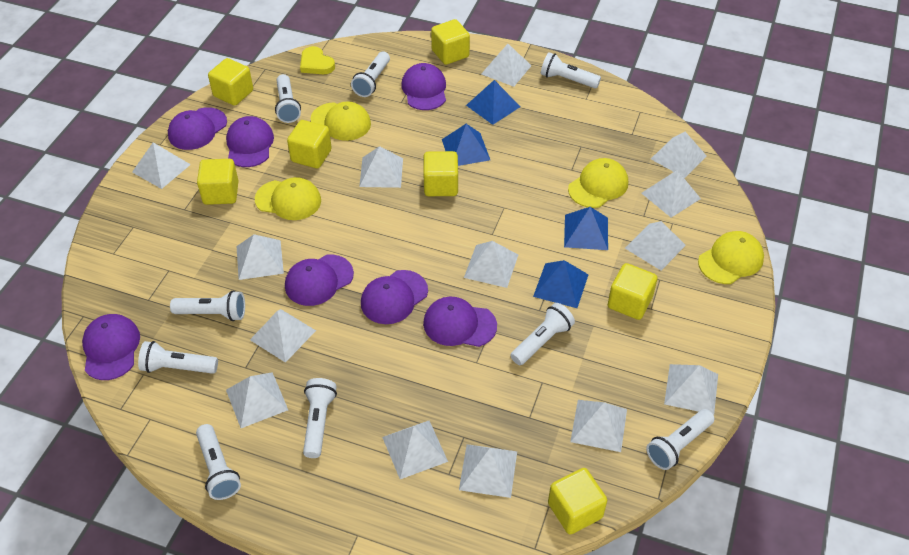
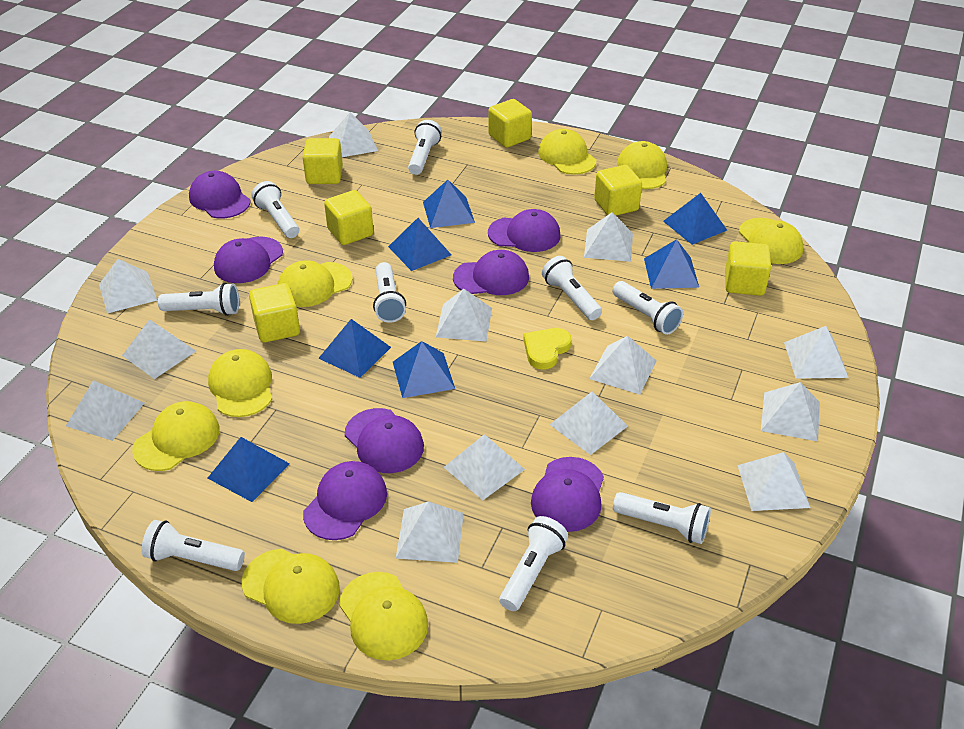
blue pyramid: 4 -> 7
white pyramid: 14 -> 13
yellow cap: 4 -> 8
yellow cube: 7 -> 6

